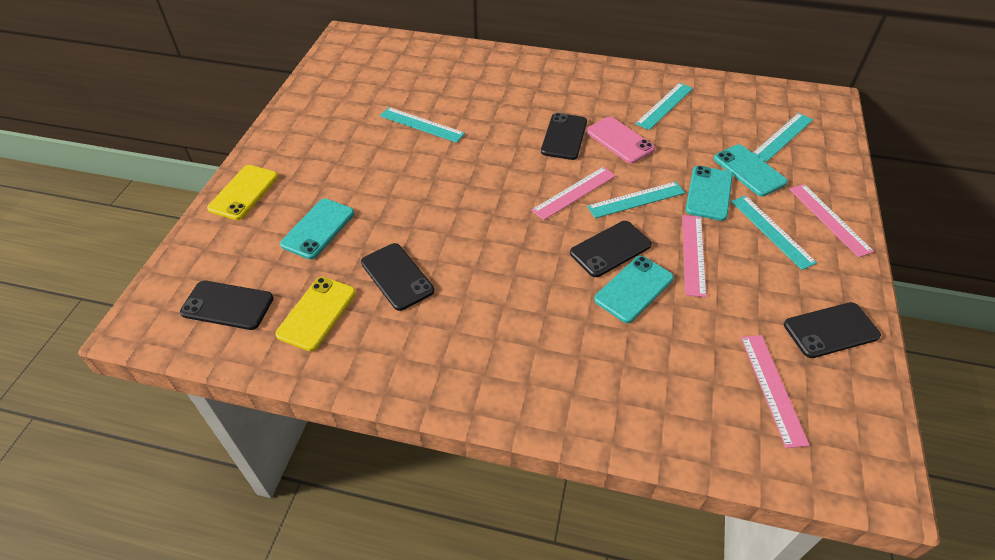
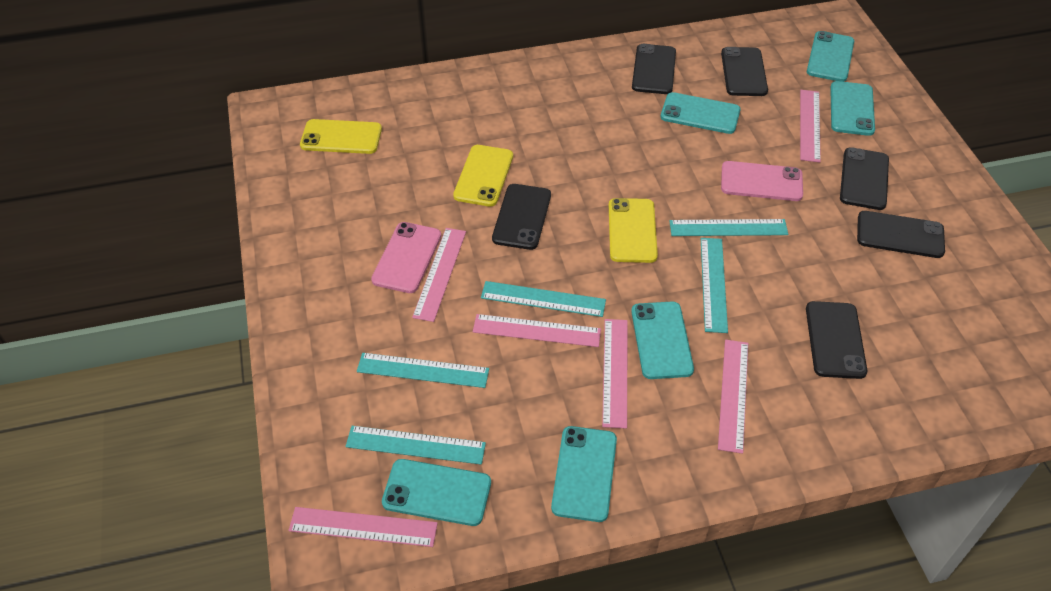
black phone: 5 -> 6
pink phone: 1 -> 2
pink ruler: 4 -> 6
turquoise phone: 4 -> 6
yellow phone: 2 -> 3

